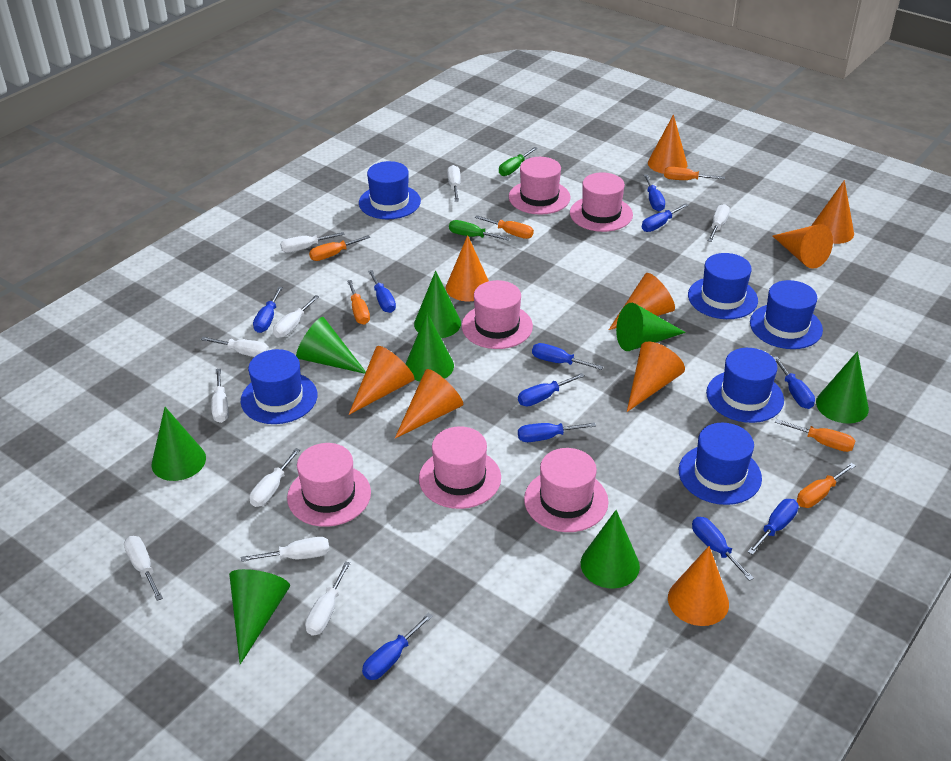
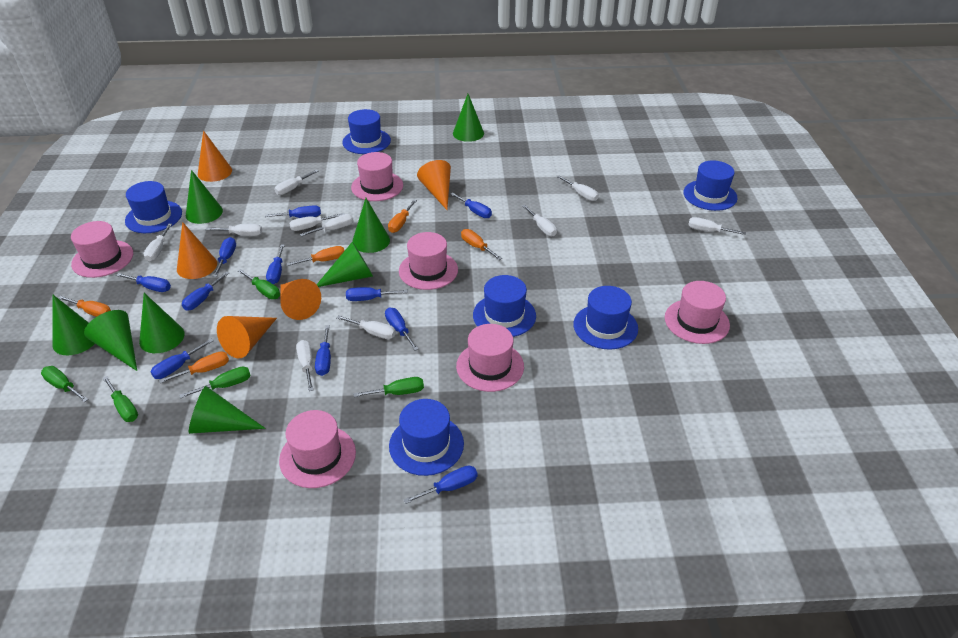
green screwdriver: 2 -> 5
orange cone: 9 -> 5
orange screwdriver: 6 -> 5

